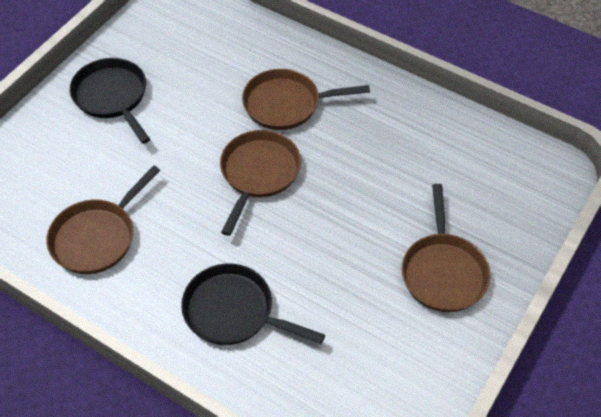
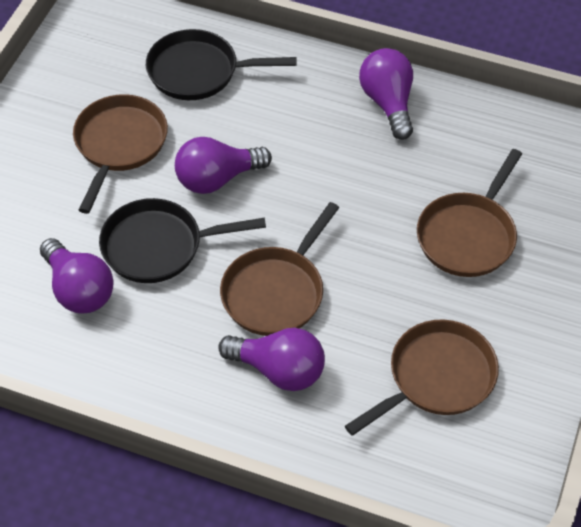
purple light bulb: 0 -> 4

